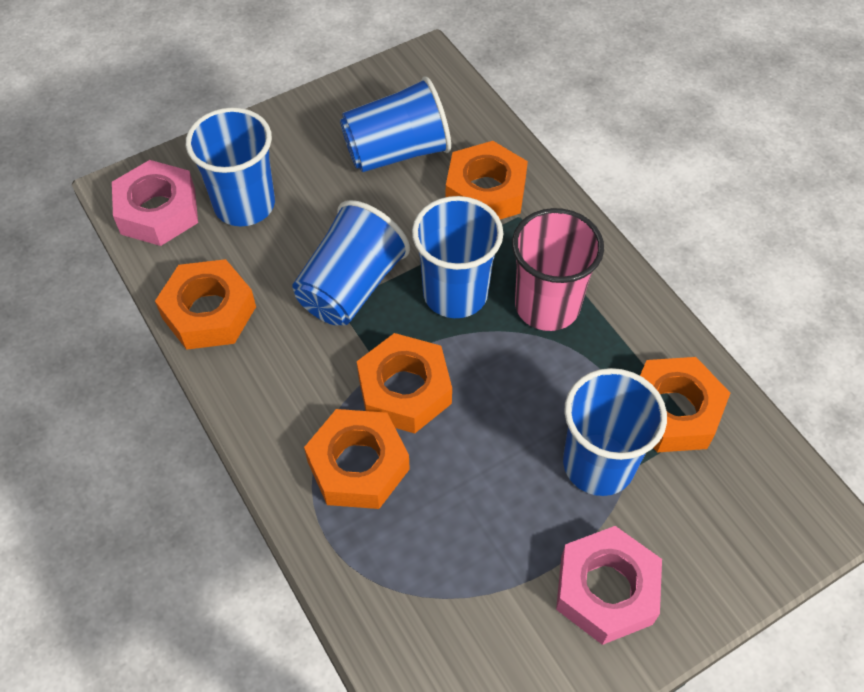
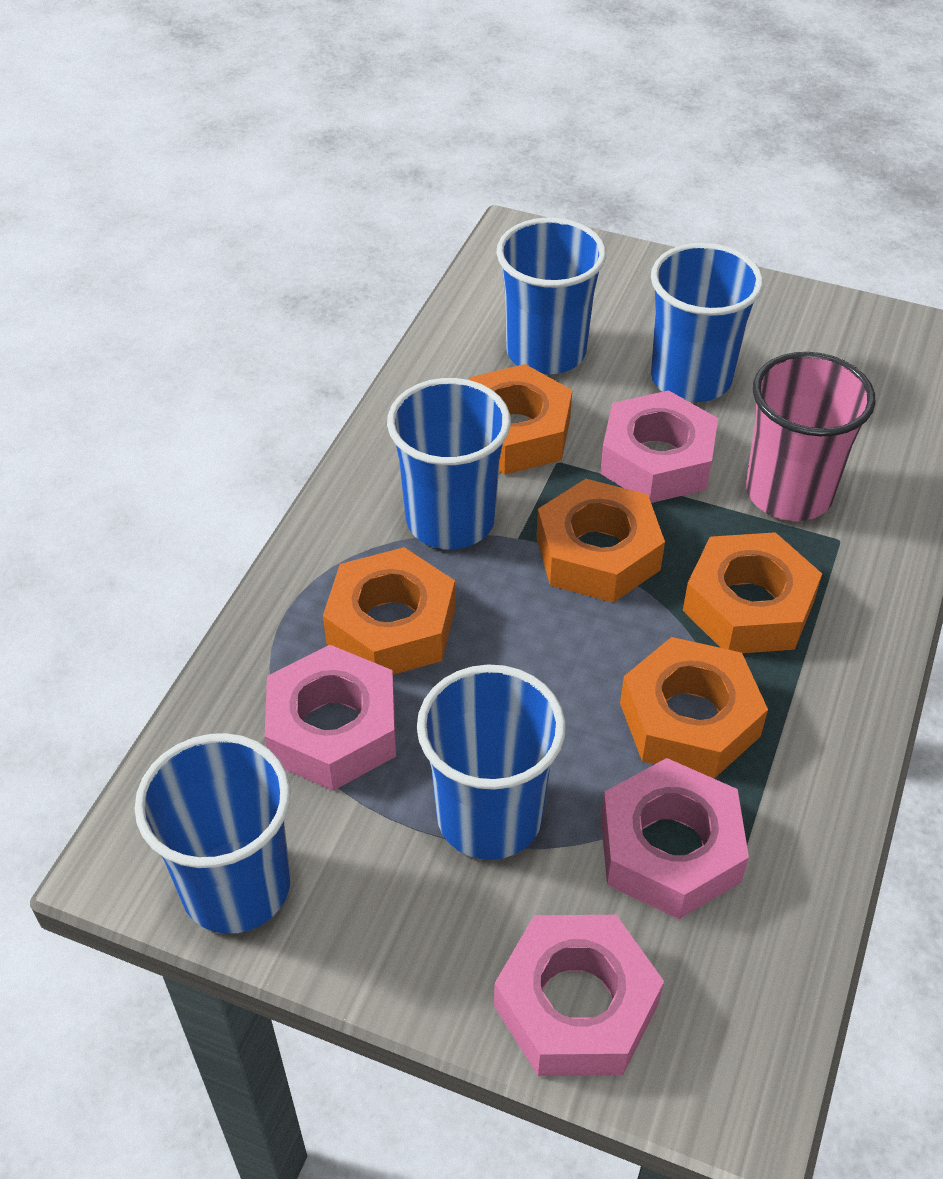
pink nut: 2 -> 4

